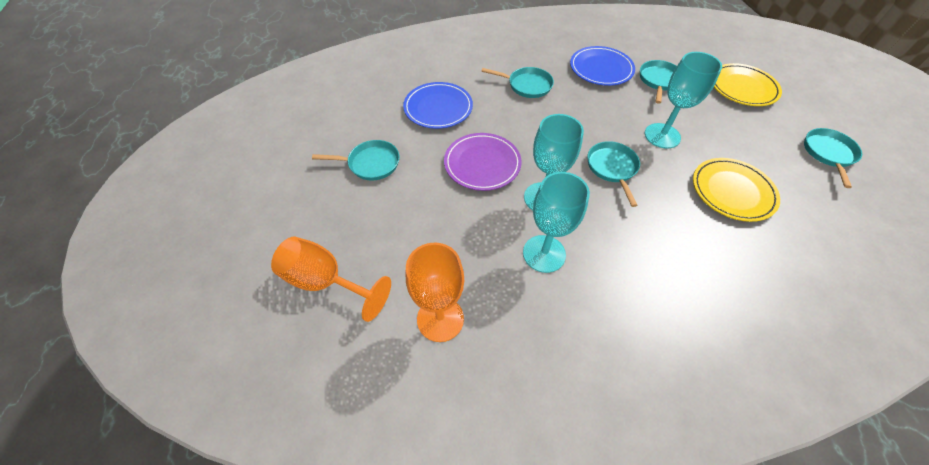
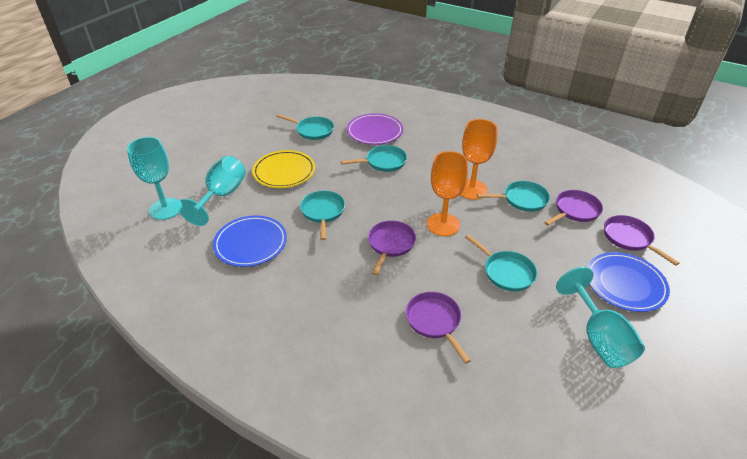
purple pan: 0 -> 4
yellow plate: 2 -> 1

